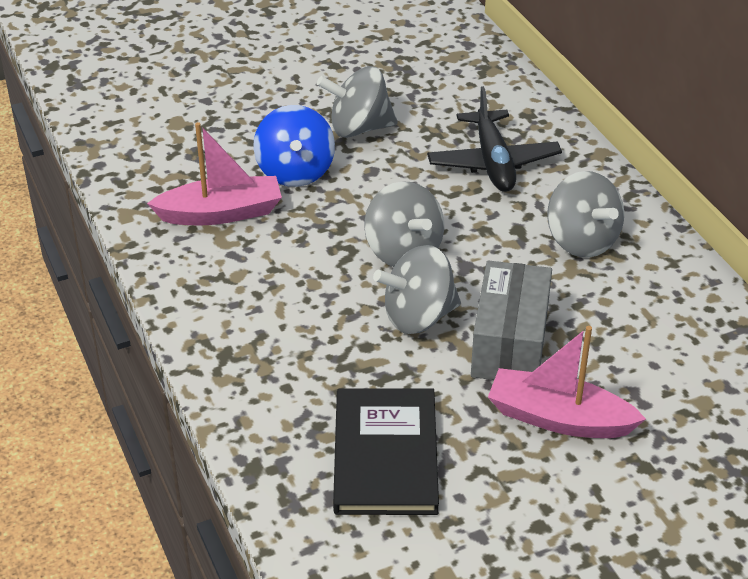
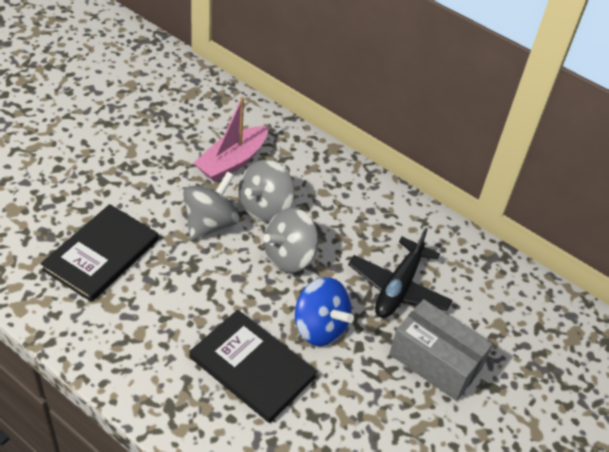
black book: 1 -> 2
grey spinning top: 4 -> 3
pink boat: 2 -> 1

